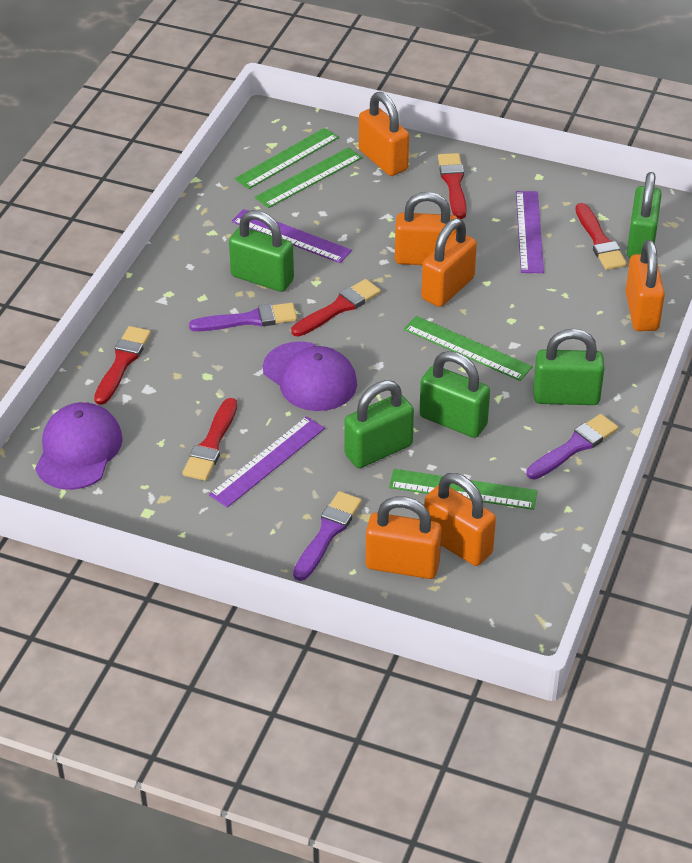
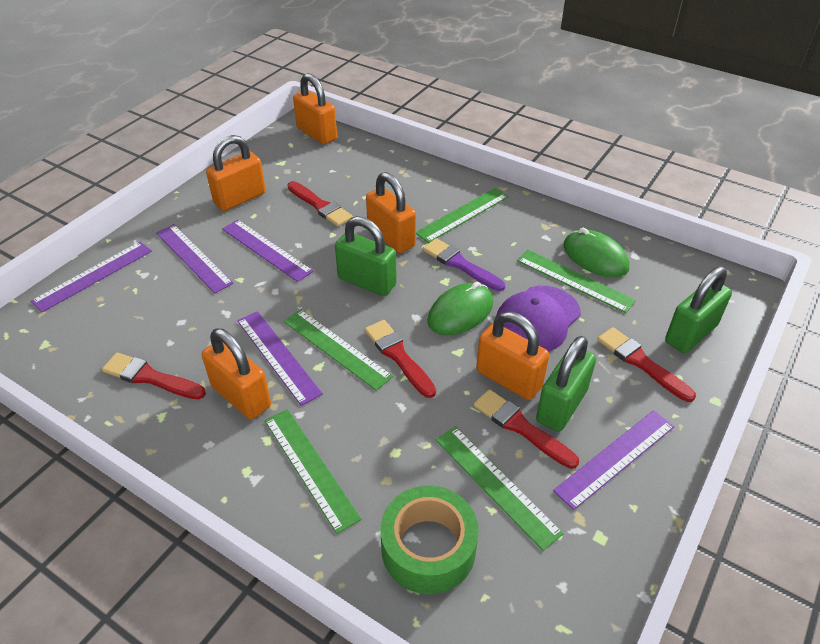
green mouse: 0 -> 2
green padlock: 5 -> 3
green ruler: 4 -> 5
green tape: 0 -> 1
orange padlock: 6 -> 5
purple brush: 3 -> 1
purple cap: 2 -> 1
purple ruler: 3 -> 5

